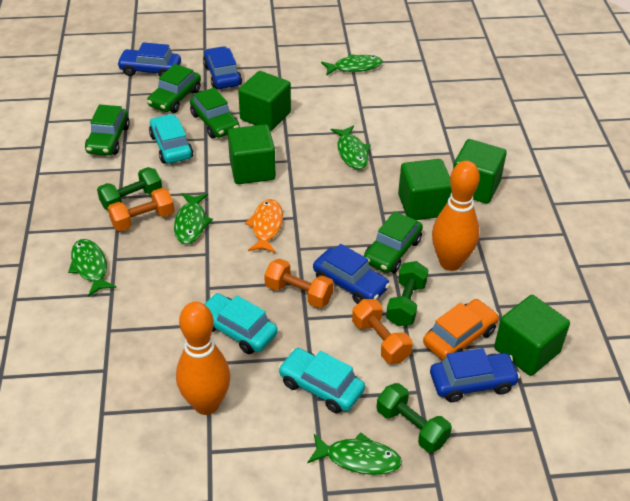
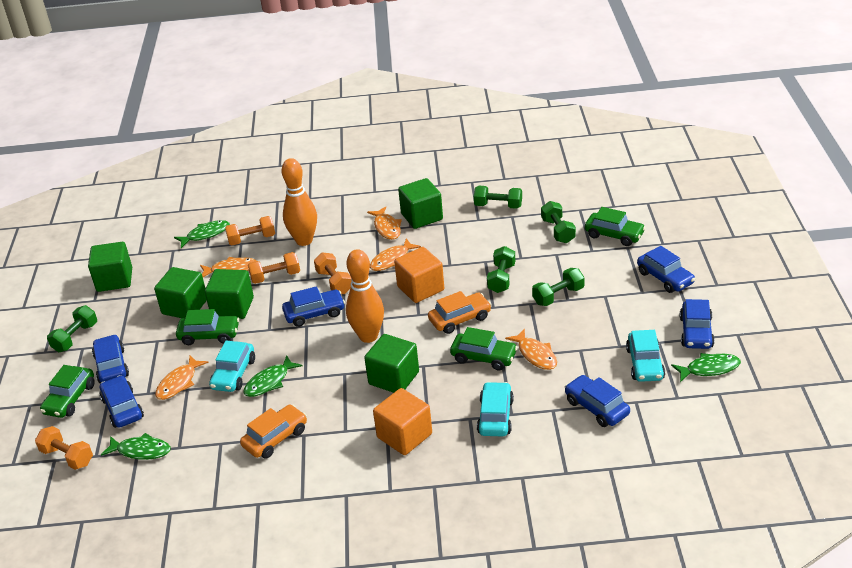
blue car: 4 -> 6
green dumbbell: 3 -> 5
green fish: 5 -> 4
orange car: 1 -> 2
orange cube: 0 -> 2
orange dumbbell: 3 -> 4
orange fish: 1 -> 5

